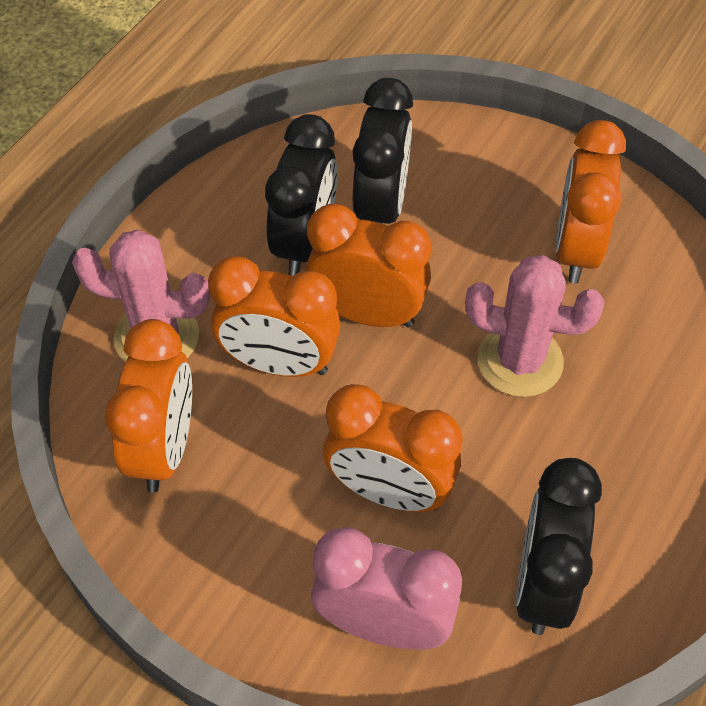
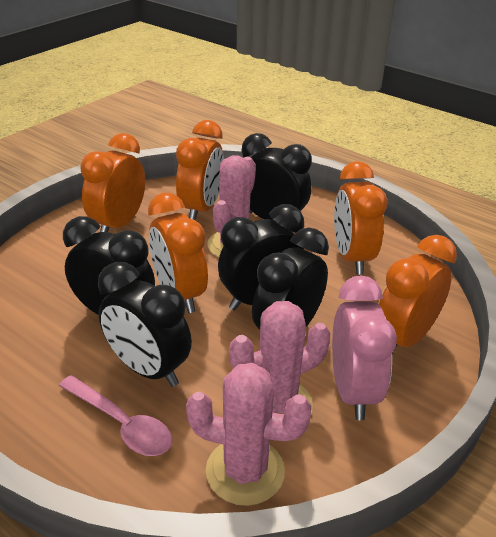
black clock: 3 -> 5
pink cactus: 2 -> 3
pink spoon: 0 -> 1

